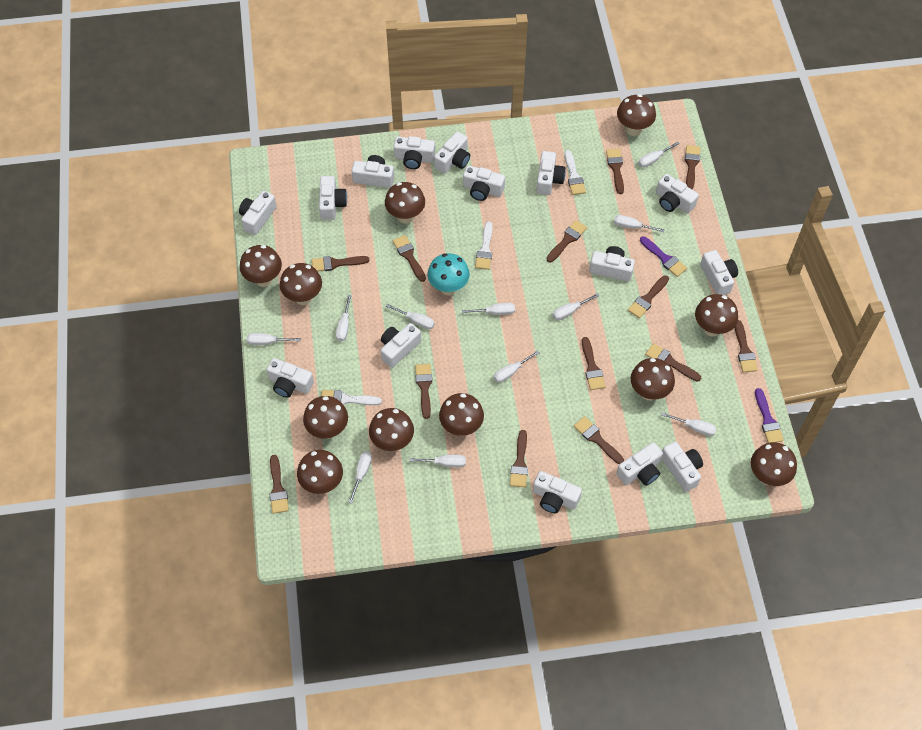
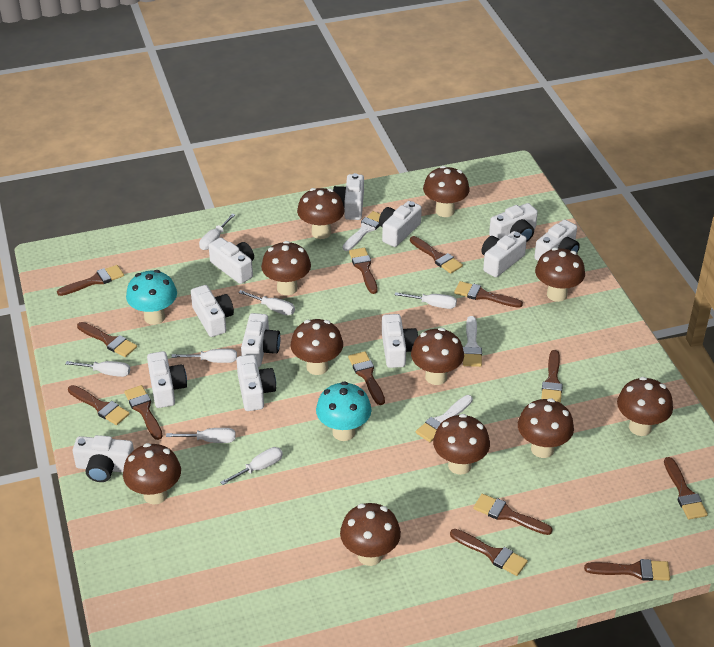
purple brush: 2 -> 0
turquoise mushroom: 1 -> 2
white camera: 15 -> 12
white screwdriver: 11 -> 7

